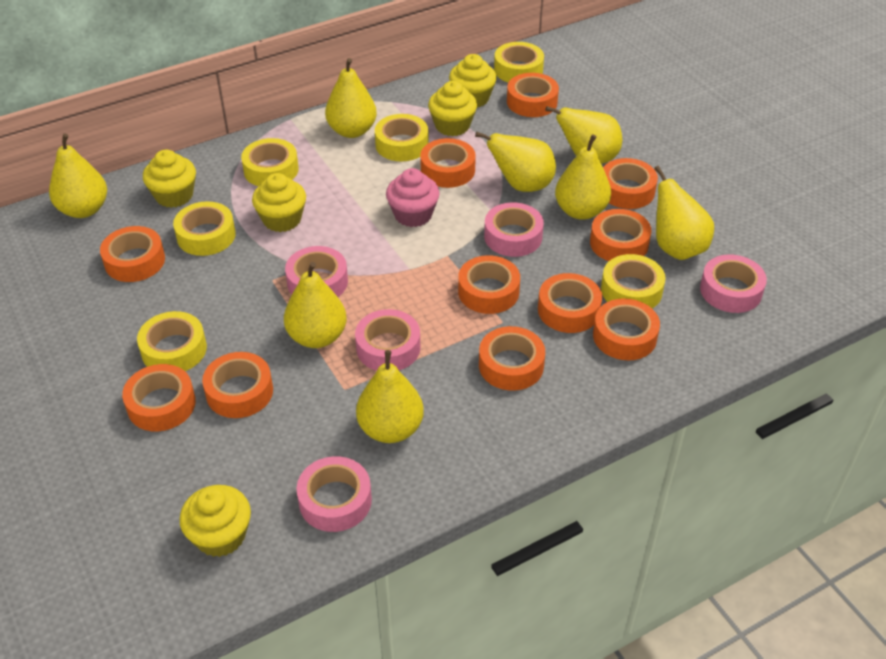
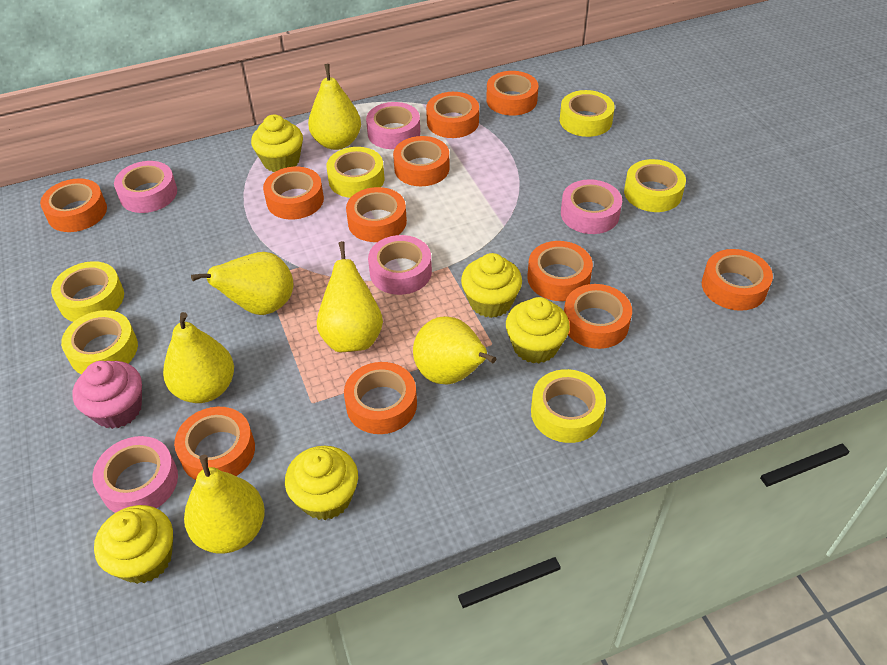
yellow pear: 8 -> 6

